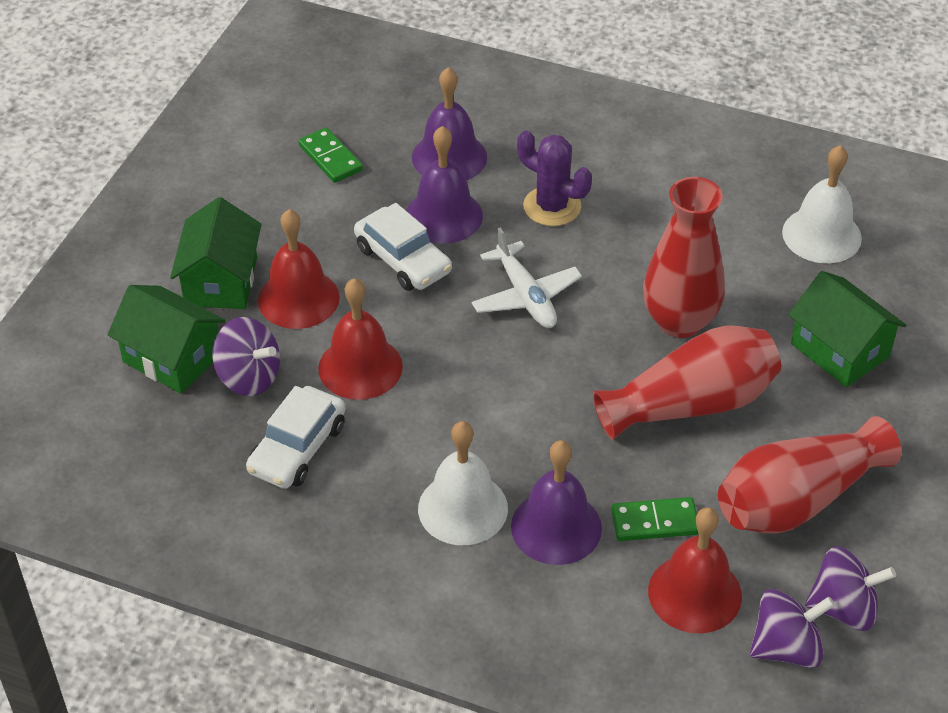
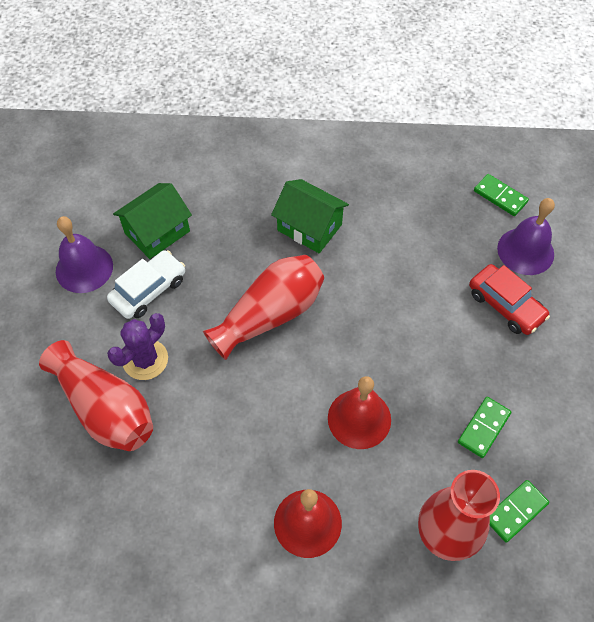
green domino: 2 -> 3
green house: 3 -> 2
purple bell: 3 -> 2
purple spinning top: 3 -> 0
red bell: 3 -> 2
red car: 0 -> 1
white bell: 2 -> 0
white car: 2 -> 1
white plane: 1 -> 0

